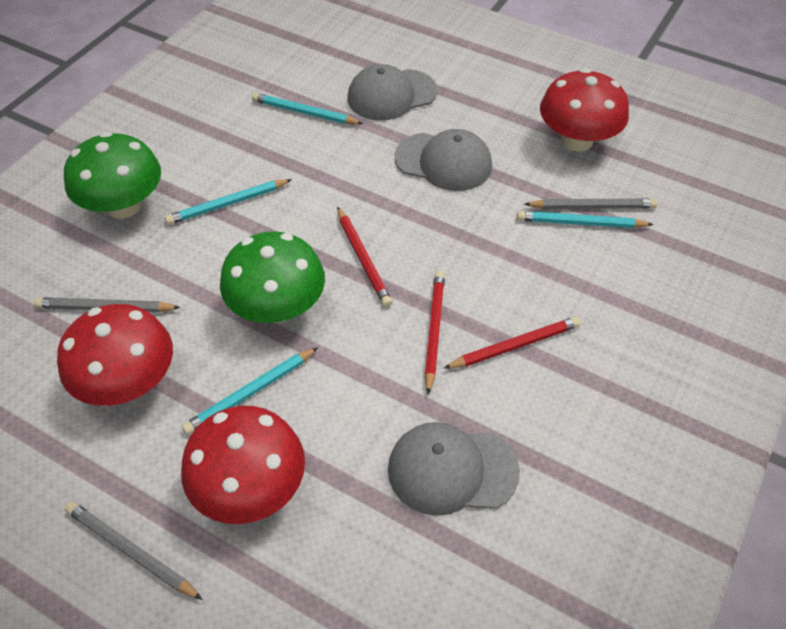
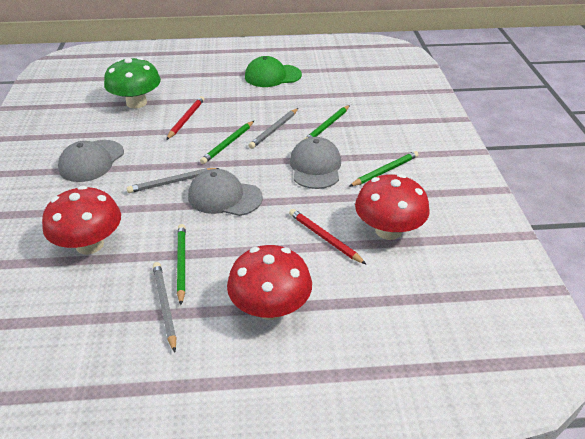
green cap: 0 -> 1
green mushroom: 2 -> 1
green pencil: 0 -> 4
red pencil: 3 -> 2
turquoise pencil: 4 -> 0

